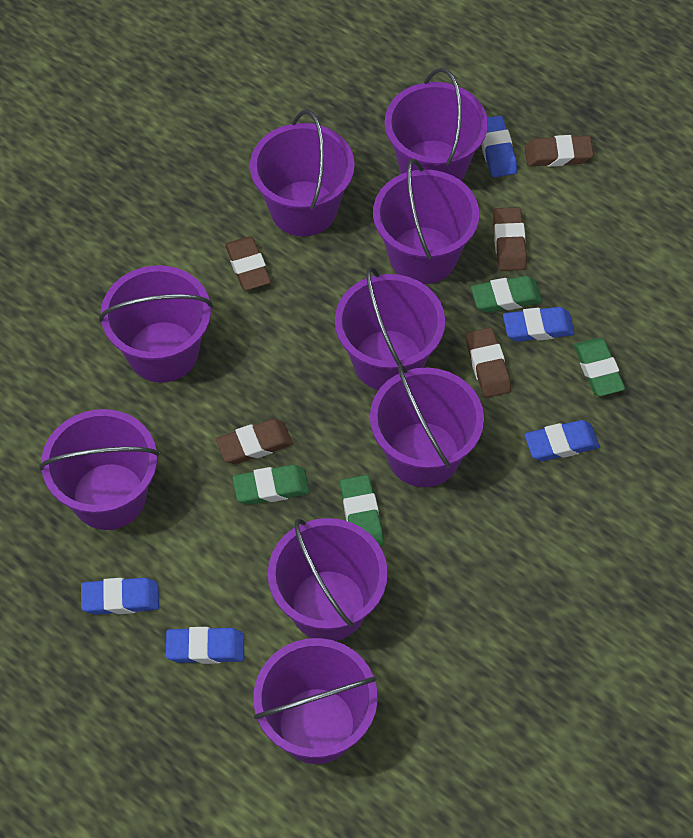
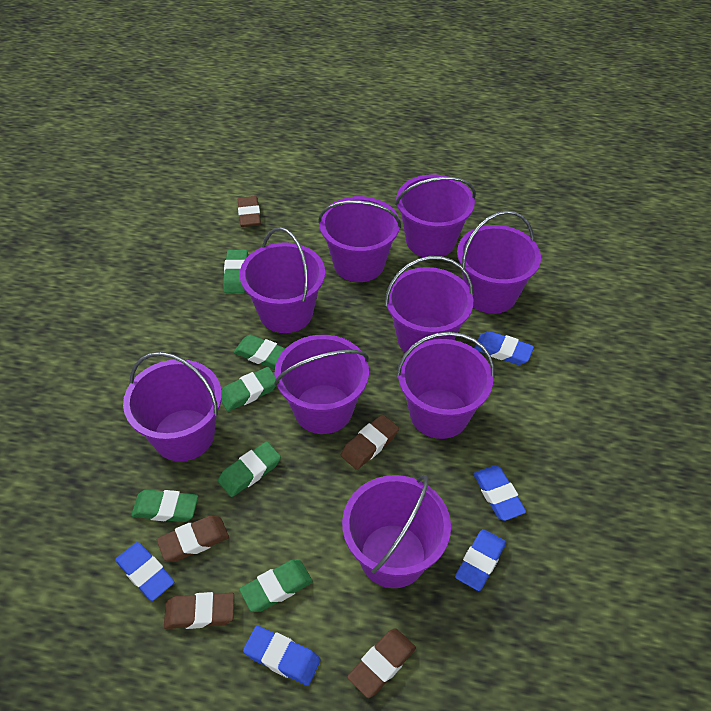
green eraser: 4 -> 6

